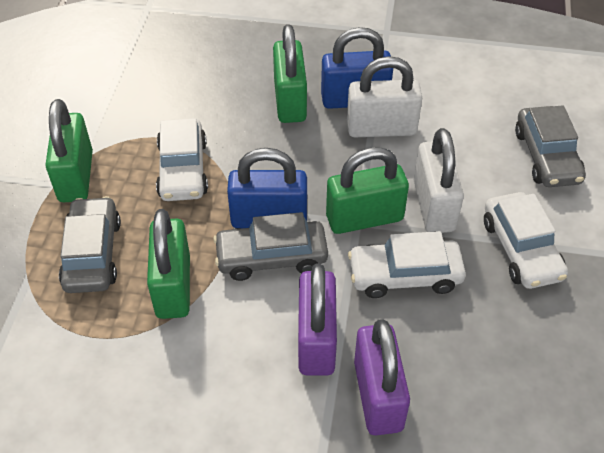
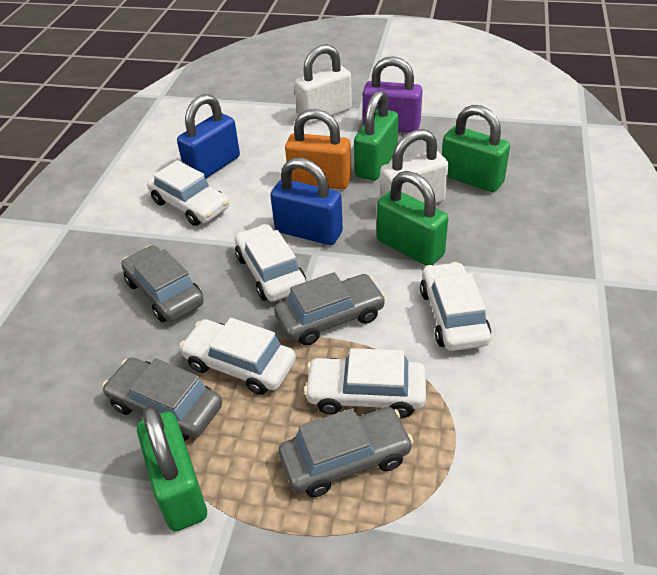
grey car: 3 -> 4
orange padlock: 0 -> 1
purple padlock: 2 -> 1
white car: 3 -> 5

